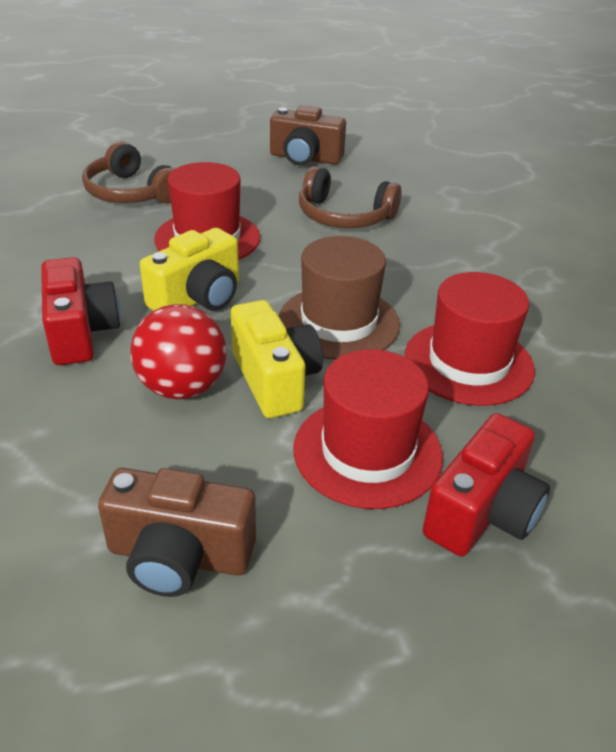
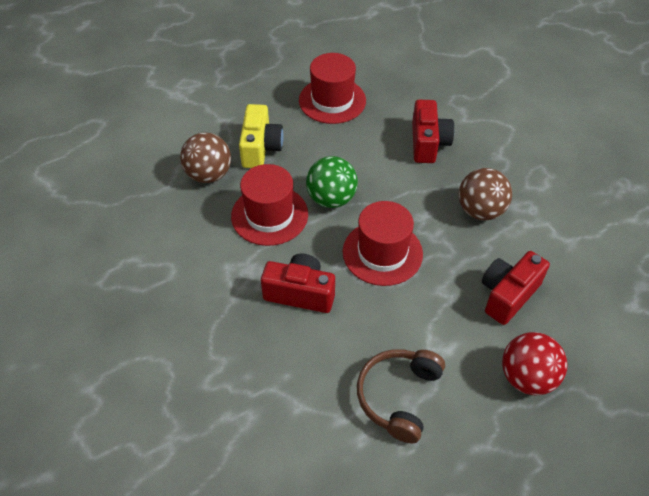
brown ball: 0 -> 2
brown camera: 2 -> 0
brown hat: 1 -> 0
brown headphones: 2 -> 1
green ball: 0 -> 1
red camera: 2 -> 3
yellow camera: 2 -> 1

